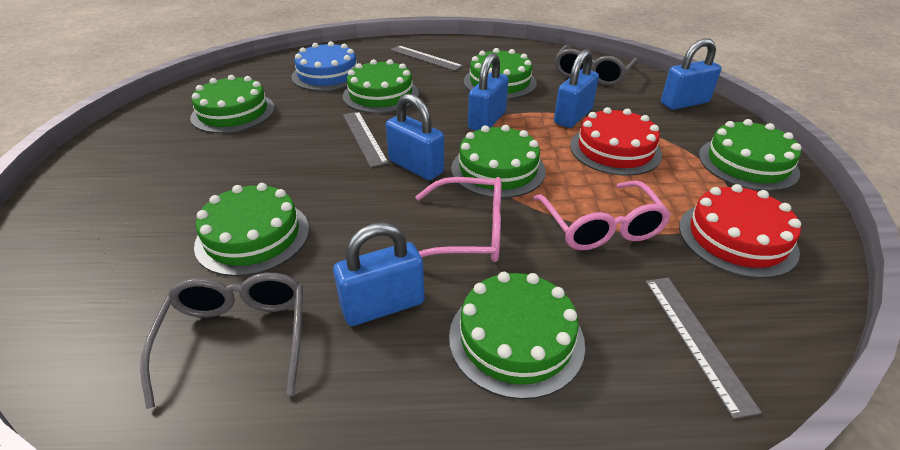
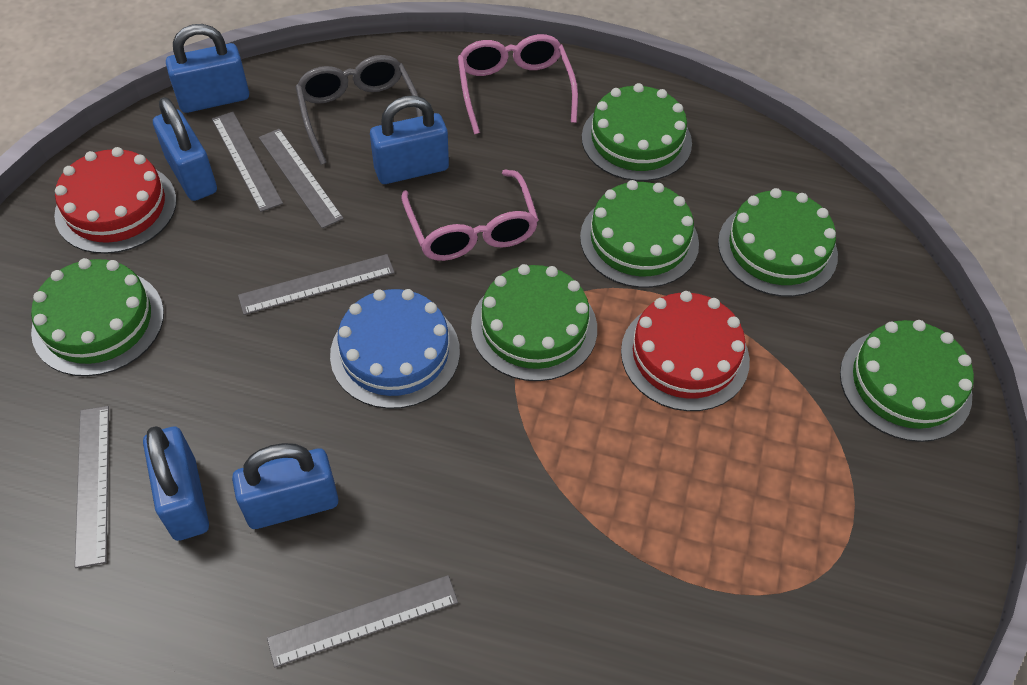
green cake: 7 -> 6
grey glasses: 2 -> 1
grey ruler: 3 -> 5

